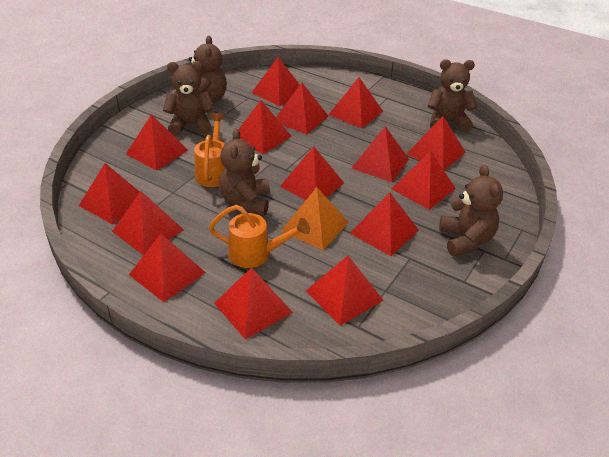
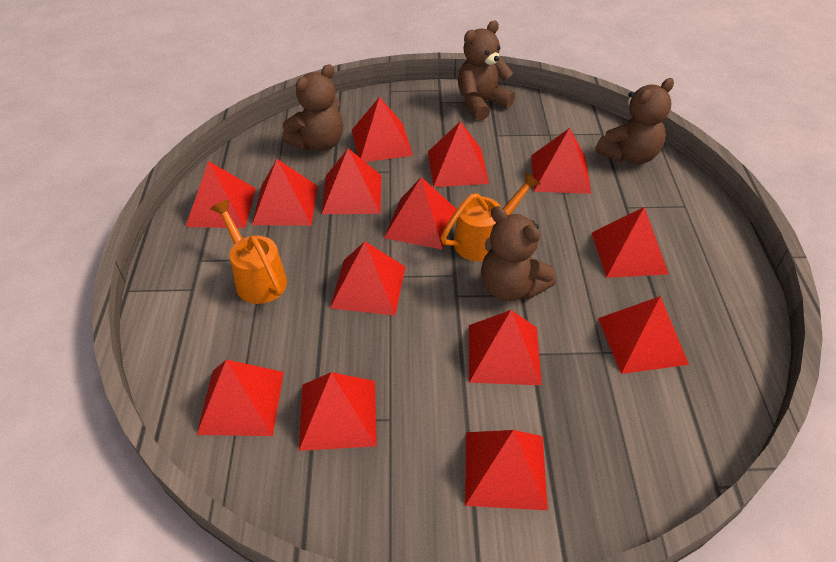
brown teddy bear: 5 -> 4
orange pyramid: 1 -> 0
red pyramid: 15 -> 14

